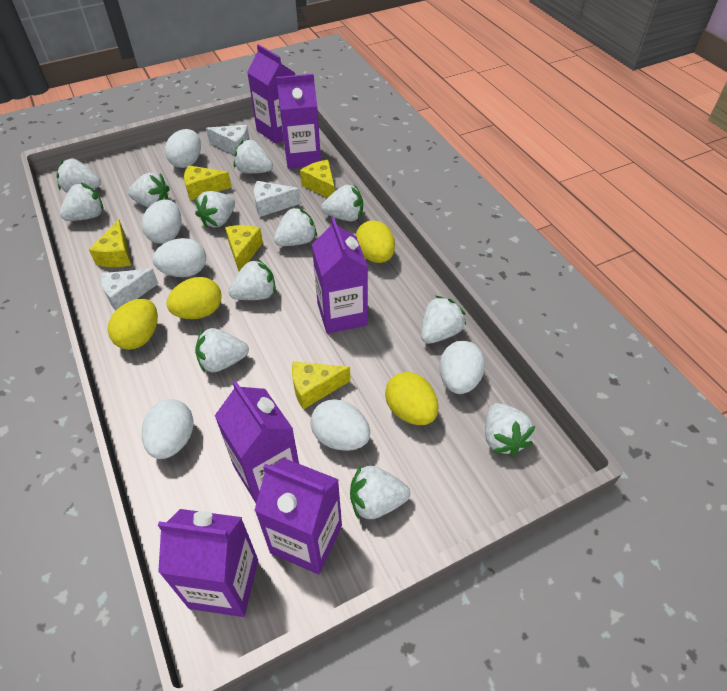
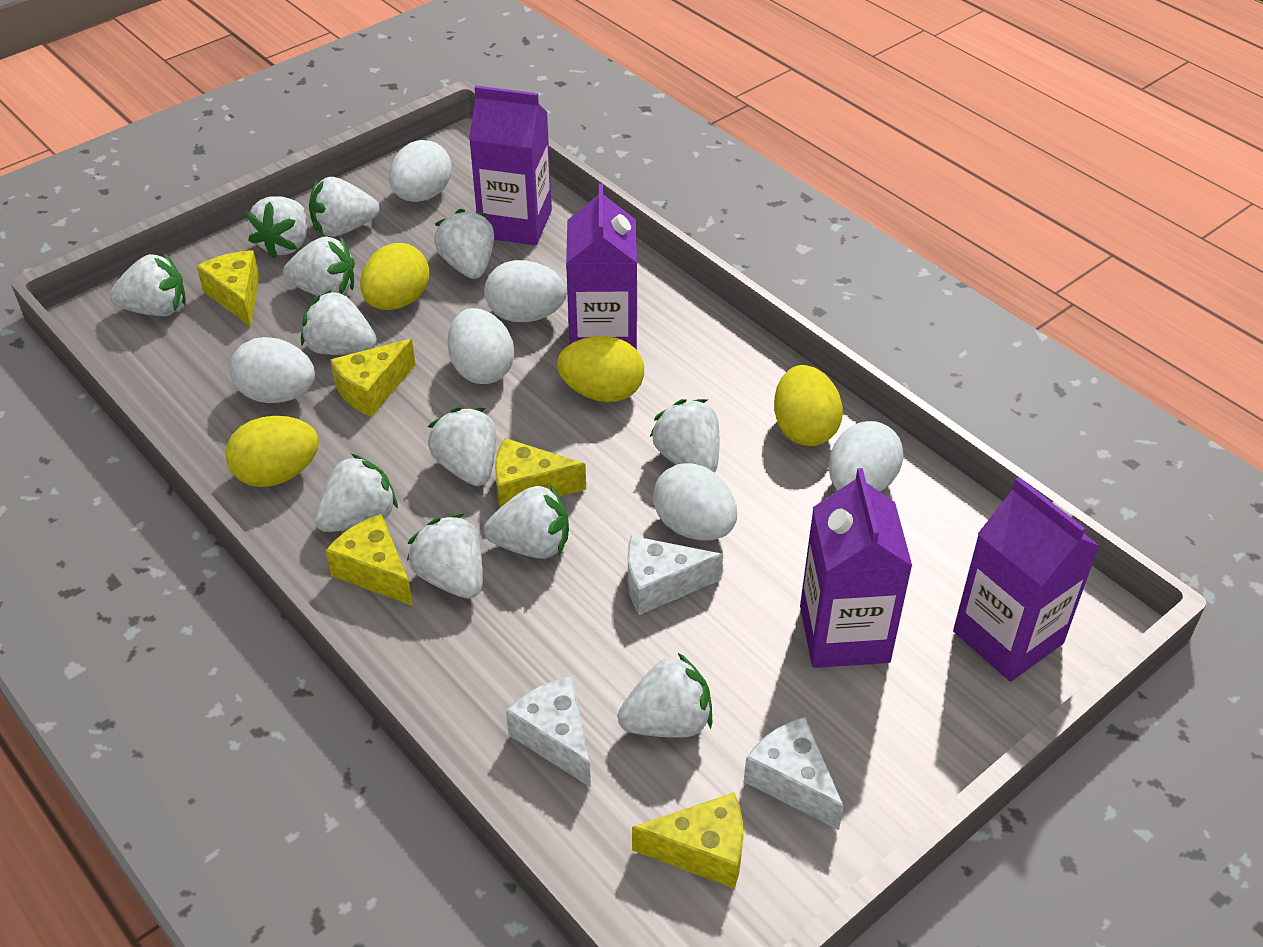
purple carton: 6 -> 4

